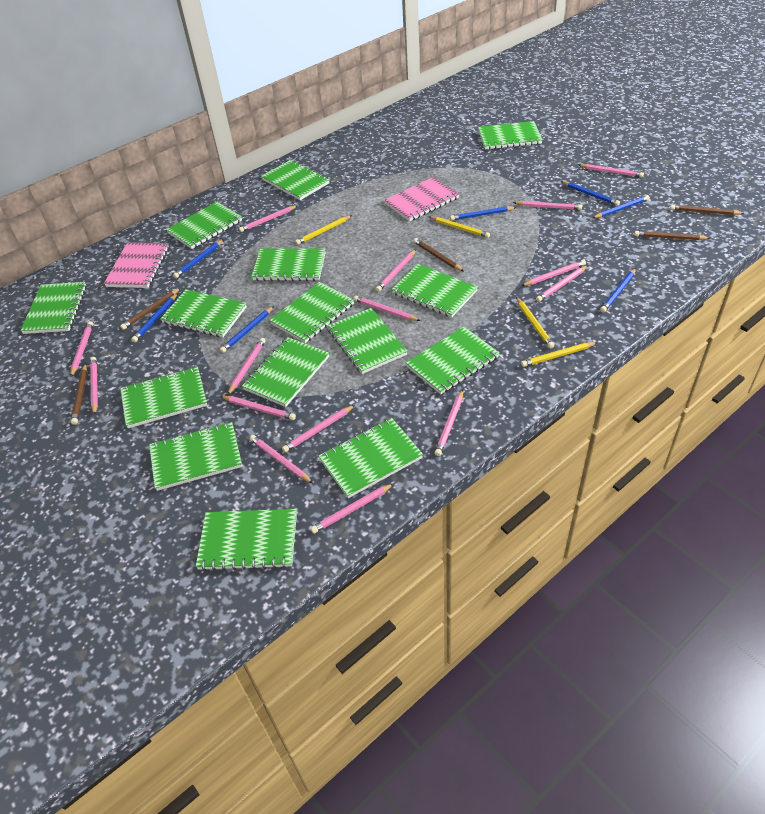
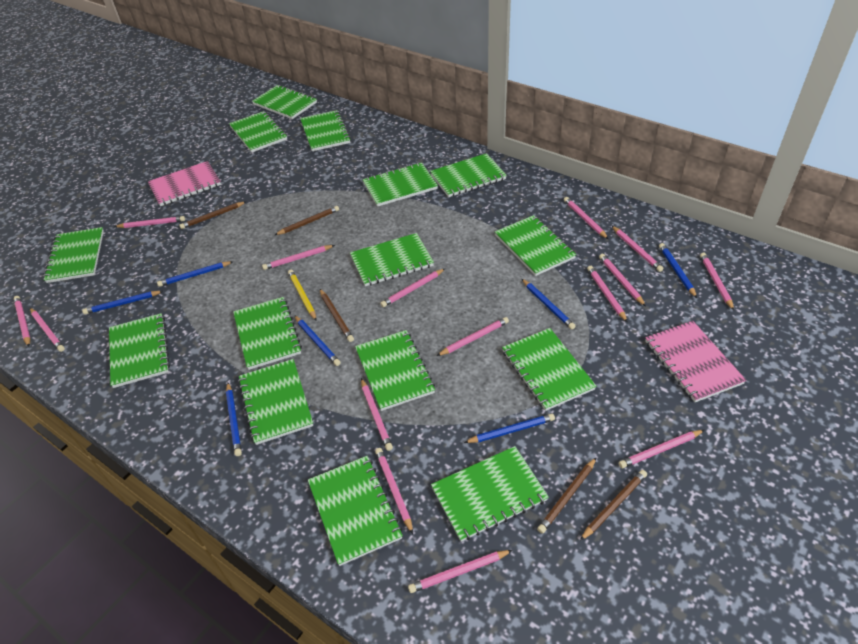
yellow pencil: 4 -> 1

